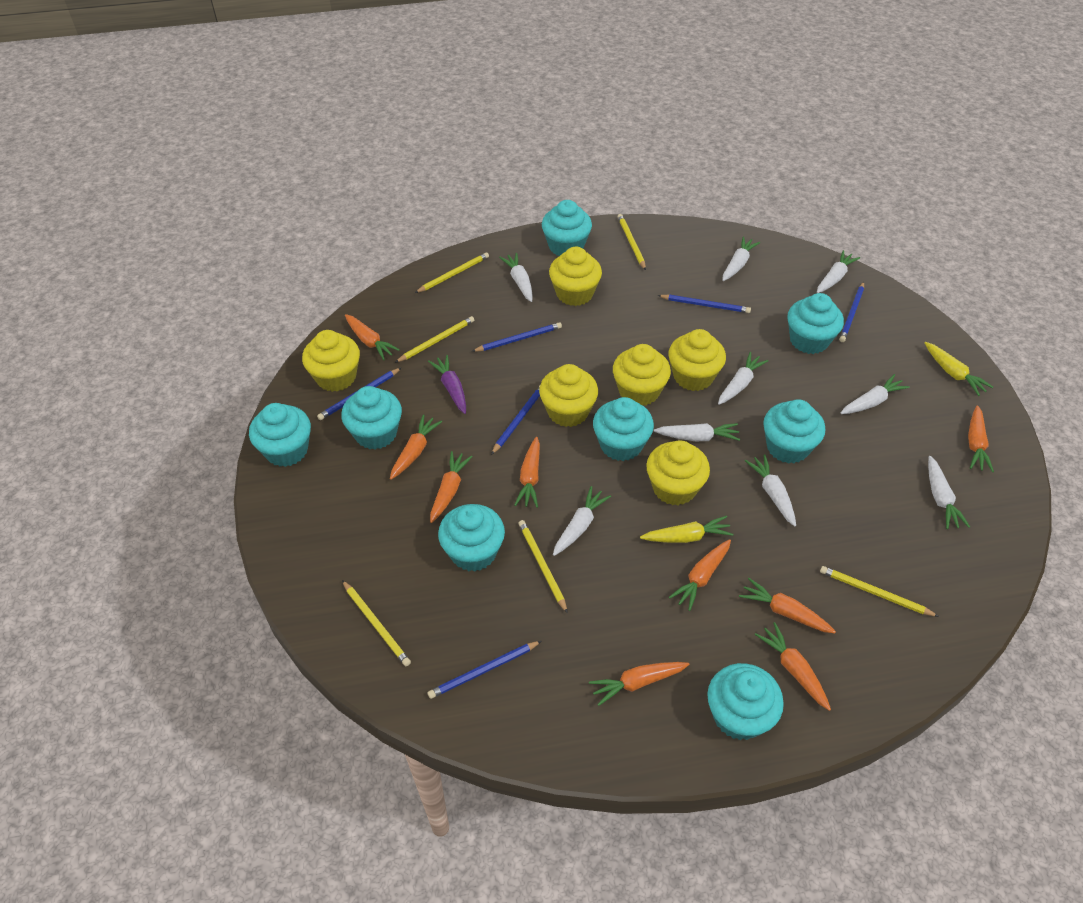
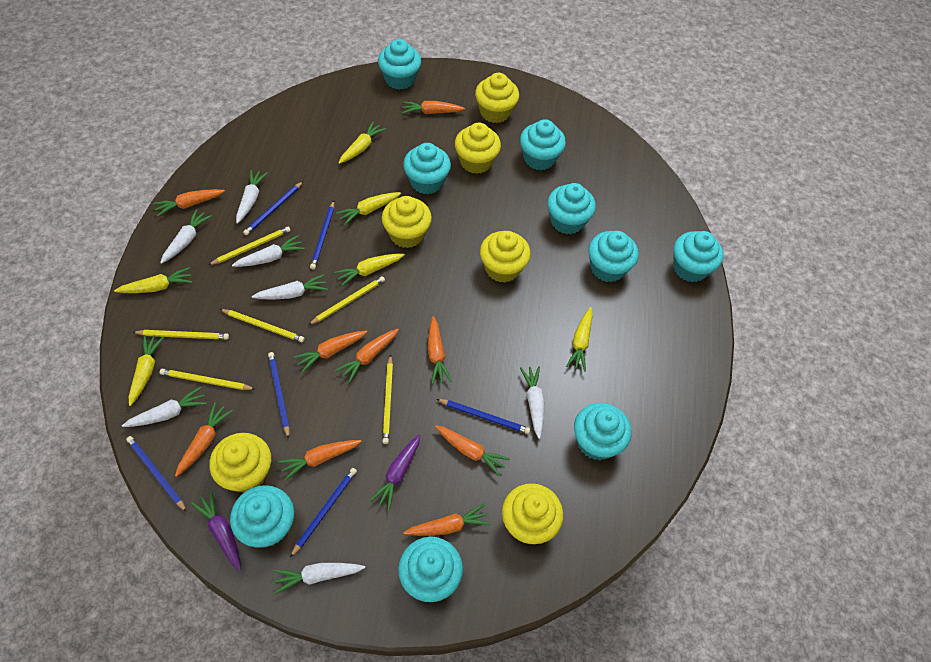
purple carrot: 1 -> 2
turquoise cupcake: 8 -> 9
white carrot: 9 -> 7
yellow carrot: 2 -> 6

